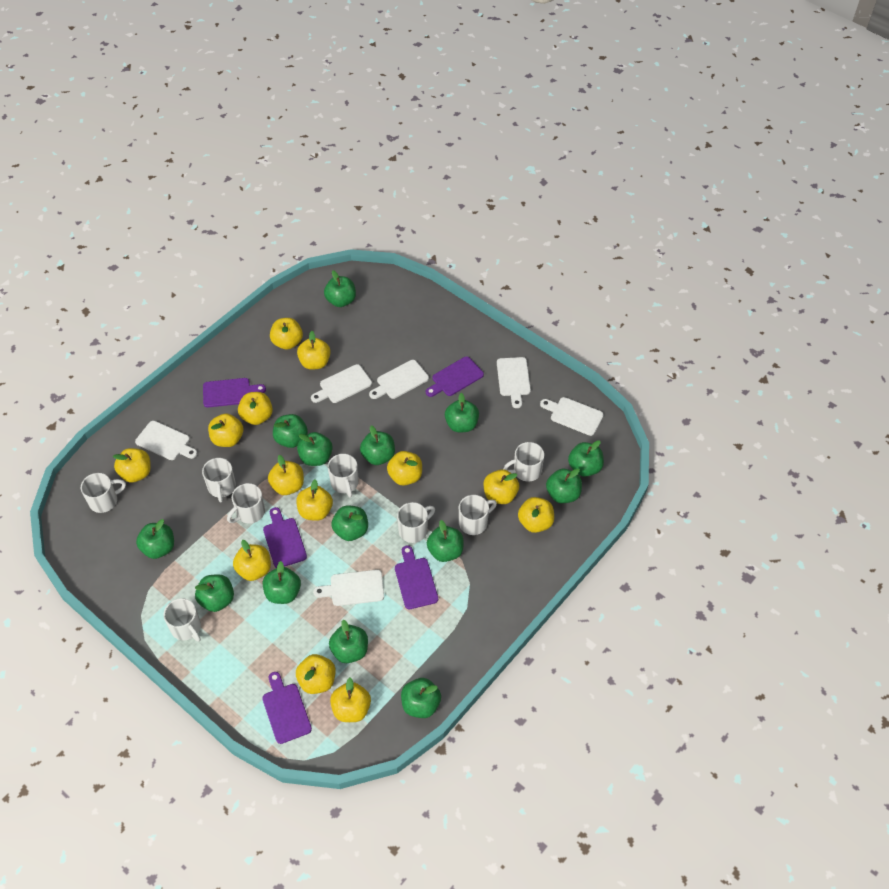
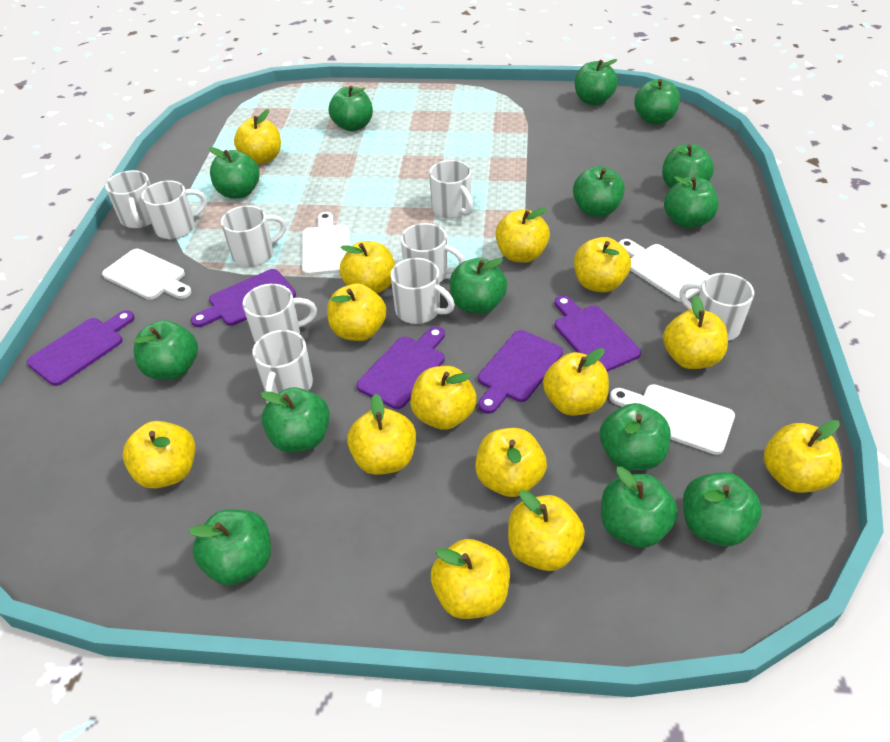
white cutting board: 6 -> 4
white mug: 8 -> 9
yellow apple: 13 -> 14

